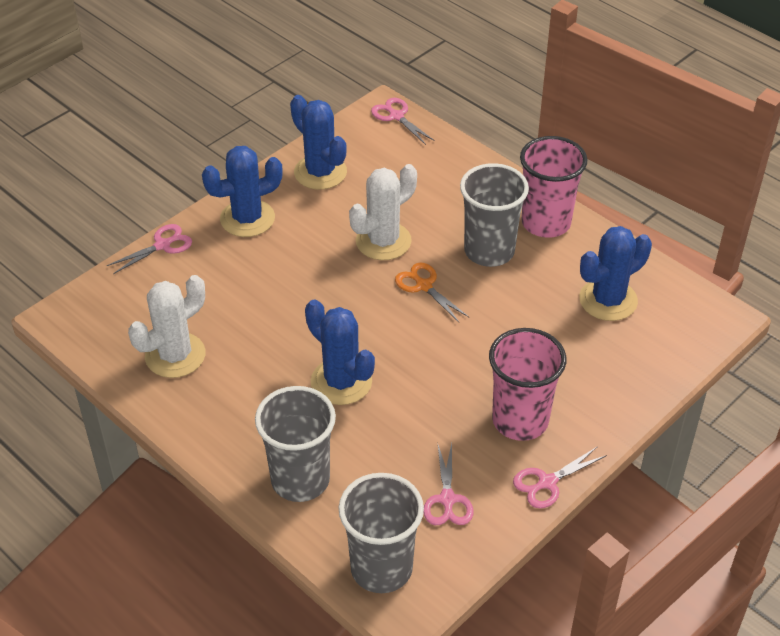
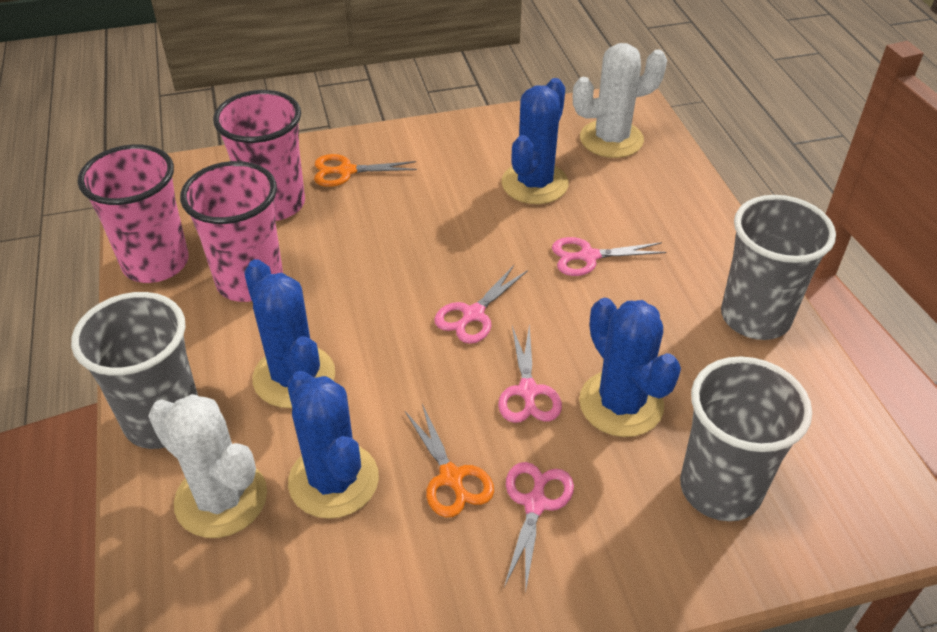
orange scissors: 1 -> 2
pink cup: 2 -> 3

